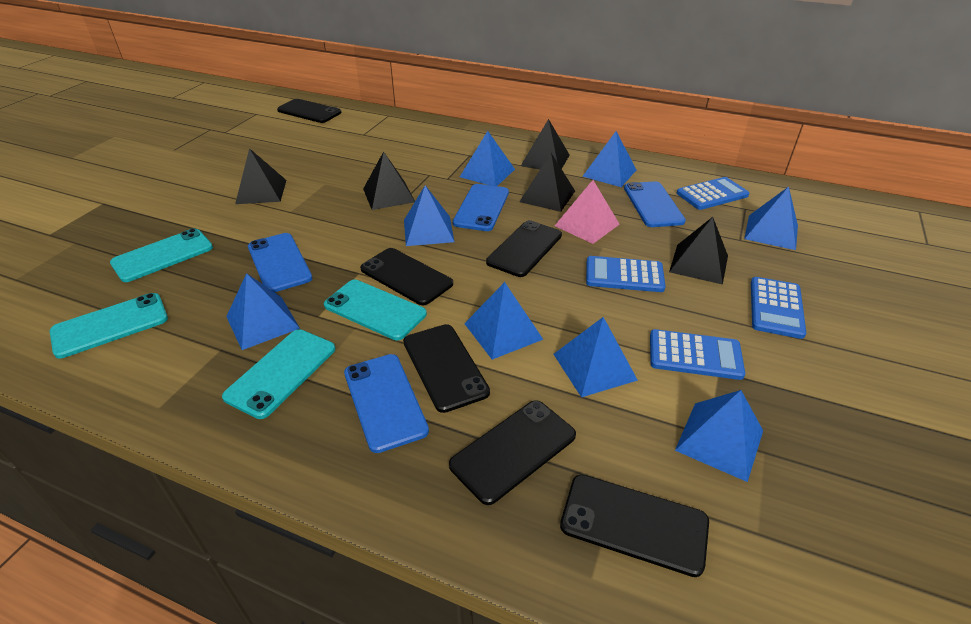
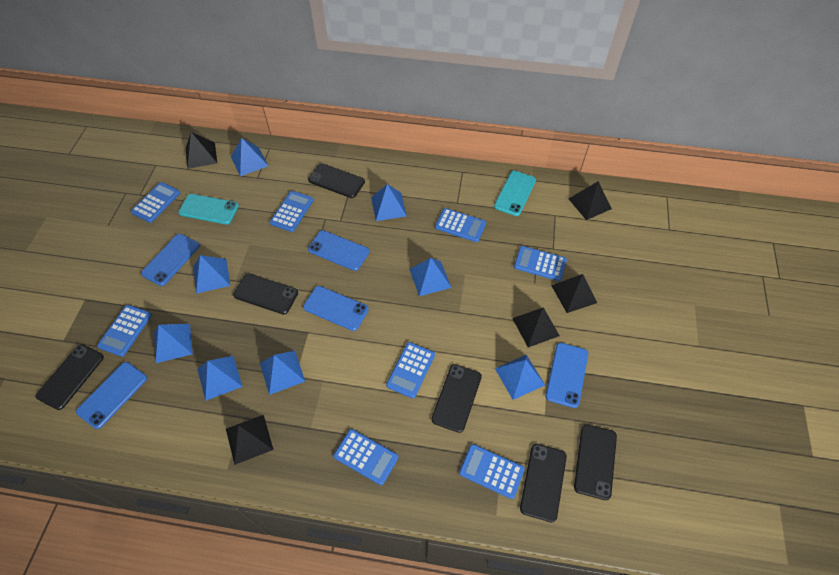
blue calculator: 4 -> 8
blue phone: 4 -> 5
pink pyramid: 1 -> 0
turquoise phone: 4 -> 2

